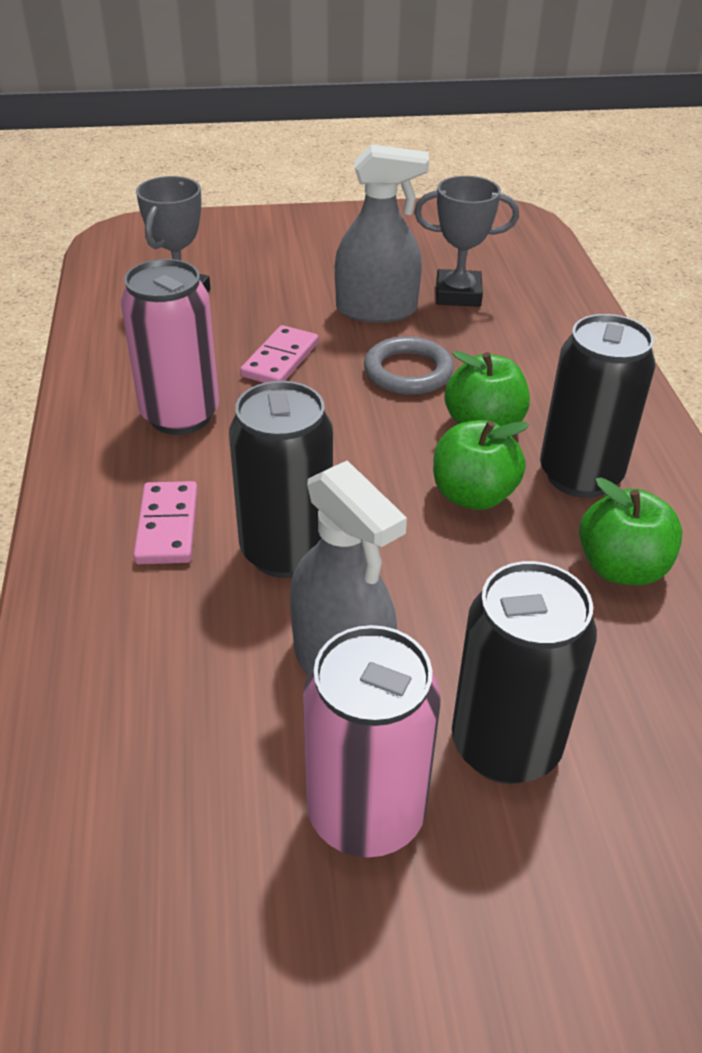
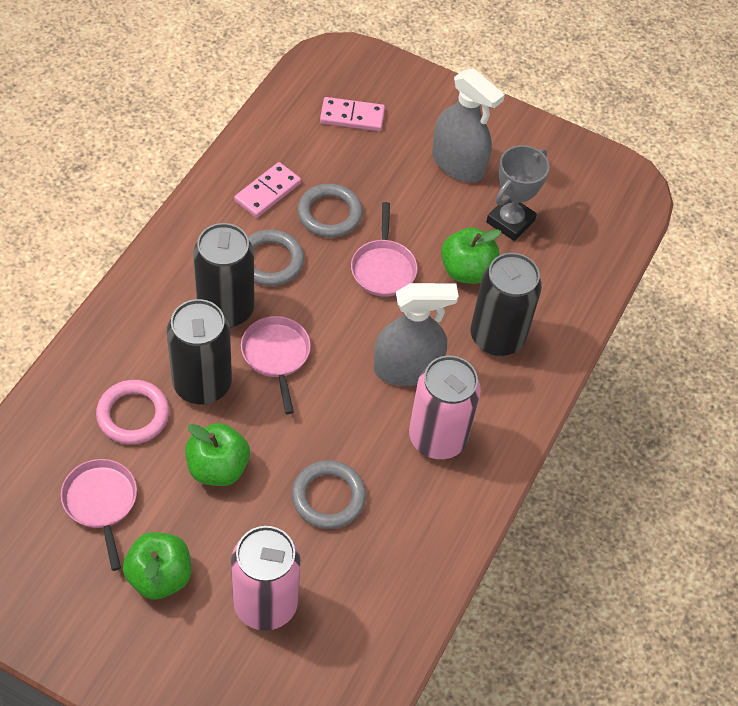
grey ring: 1 -> 3
grey trophy: 2 -> 1
pink pan: 0 -> 3
pink ring: 0 -> 1

